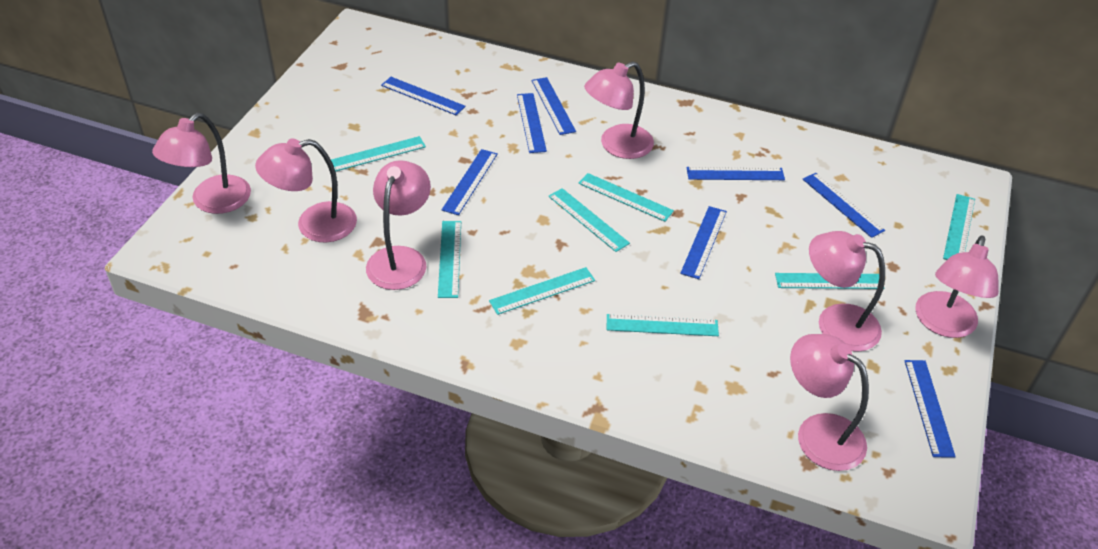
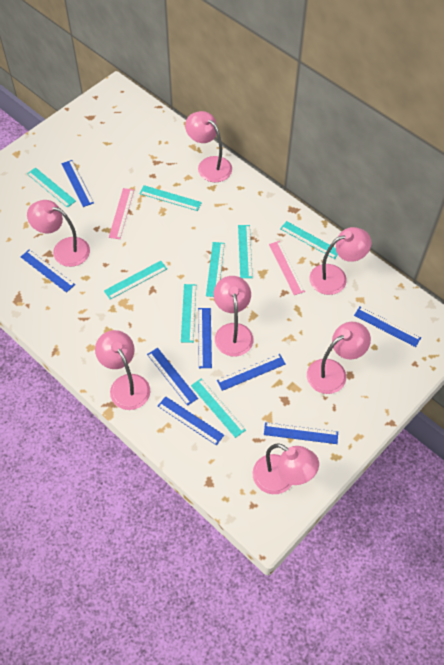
pink ruler: 0 -> 2

